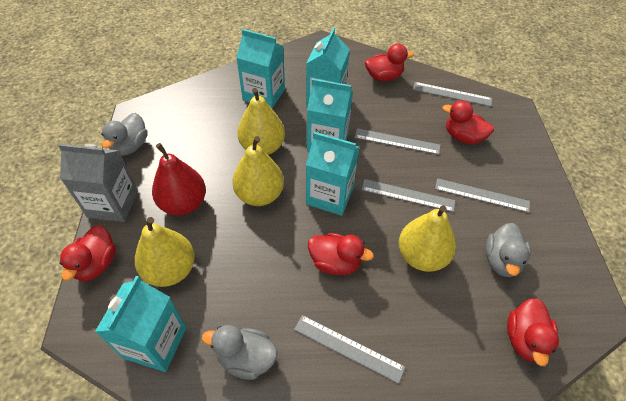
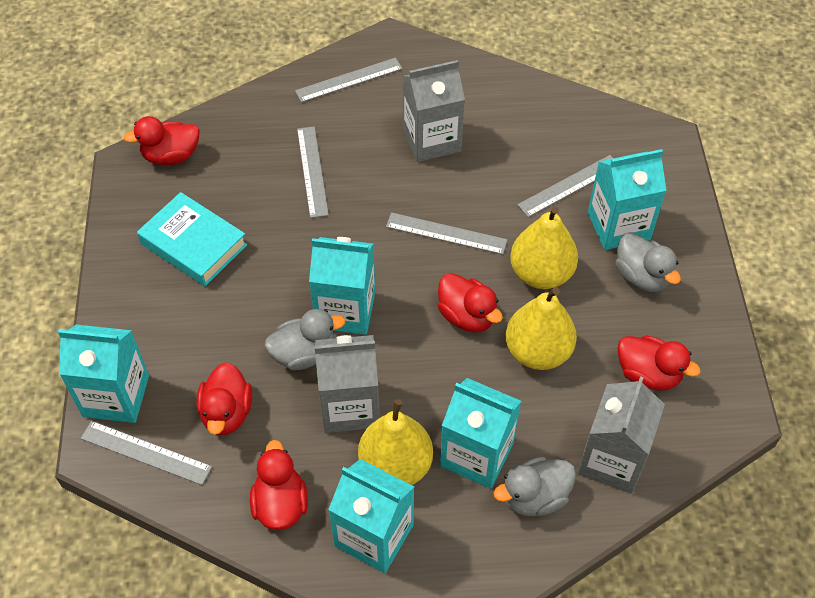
grey carton: 1 -> 3
red pear: 1 -> 0
turquoise book: 0 -> 1
yellow pear: 4 -> 3

